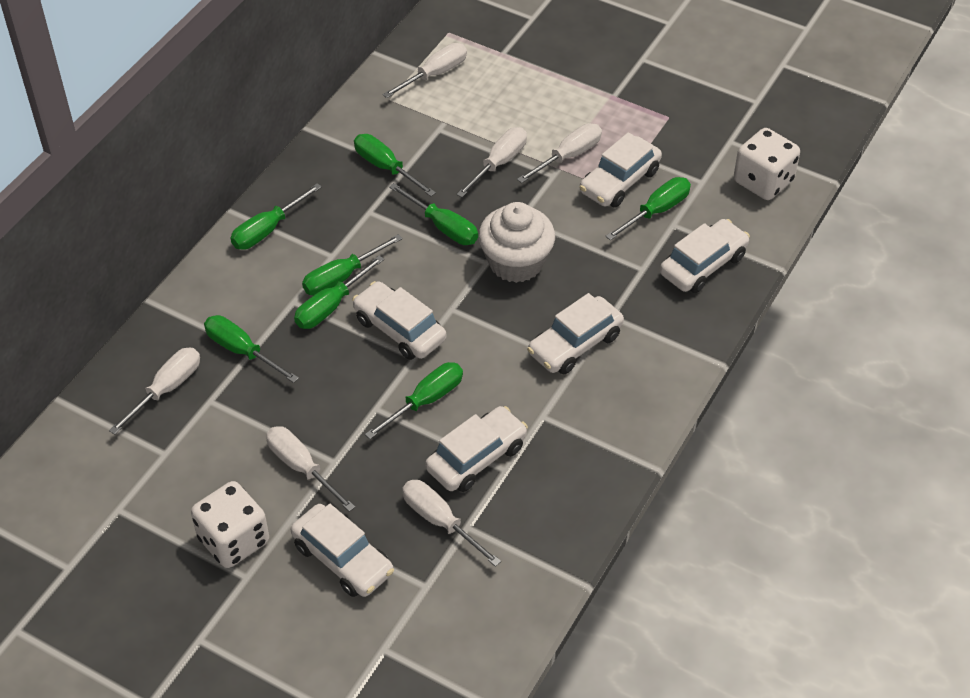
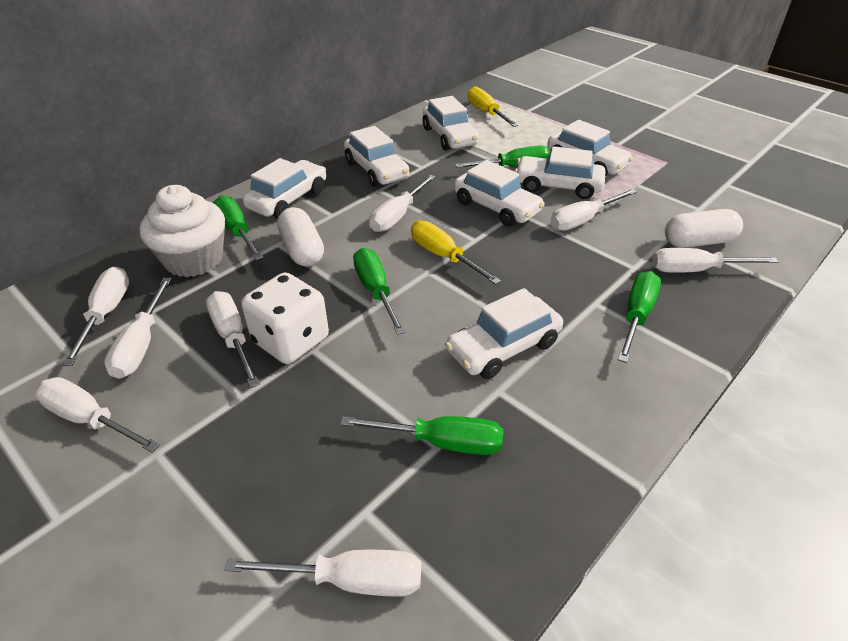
green screwdriver: 8 -> 5
white capsule: 0 -> 2
white car: 6 -> 7
white dice: 2 -> 1
white screwdriver: 6 -> 8
yellow screwdriver: 0 -> 2

